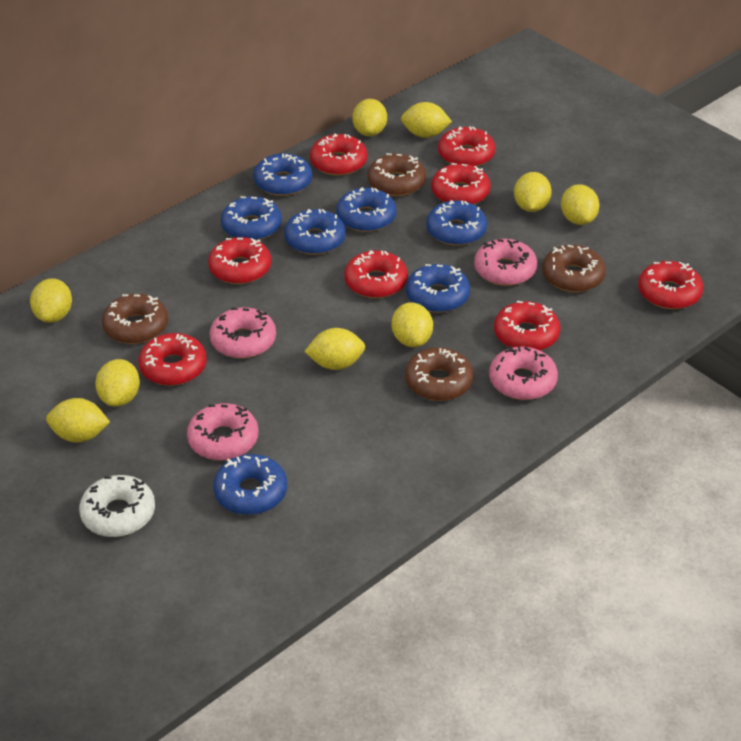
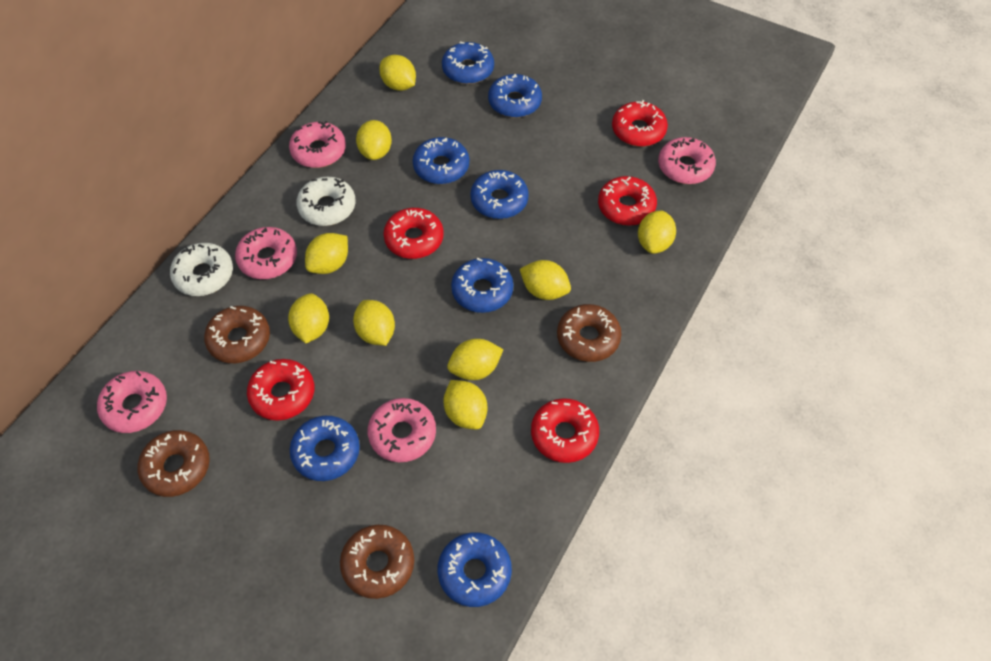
pink donut: 4 -> 5
red donut: 8 -> 5
white donut: 1 -> 2

